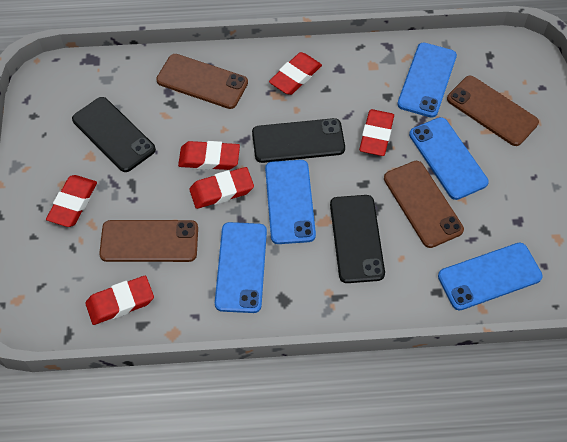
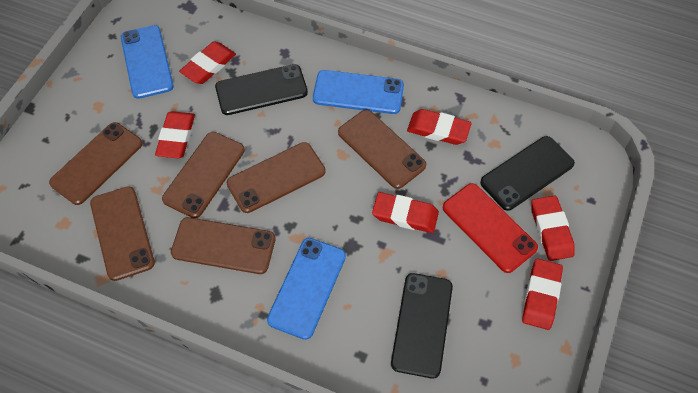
blue phone: 5 -> 3
brown phone: 4 -> 6
red phone: 0 -> 1

